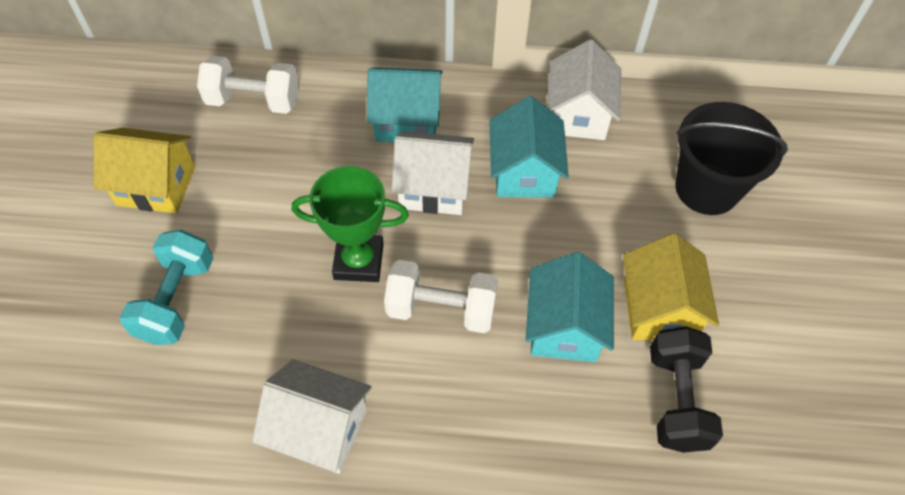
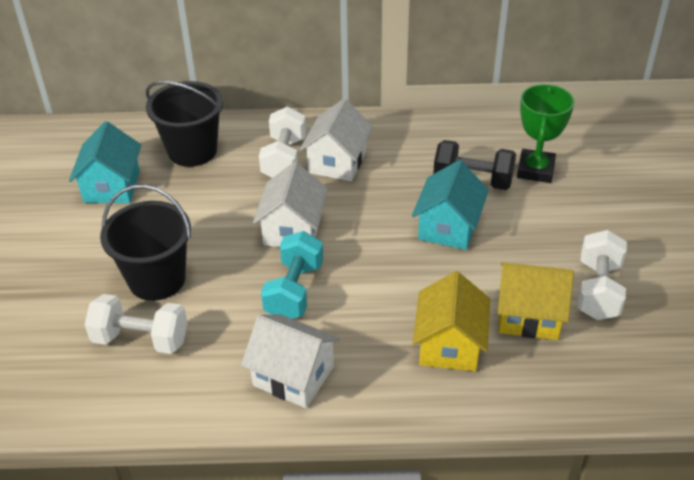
black bucket: 1 -> 2
turquoise house: 3 -> 2
white dumbbell: 2 -> 3

